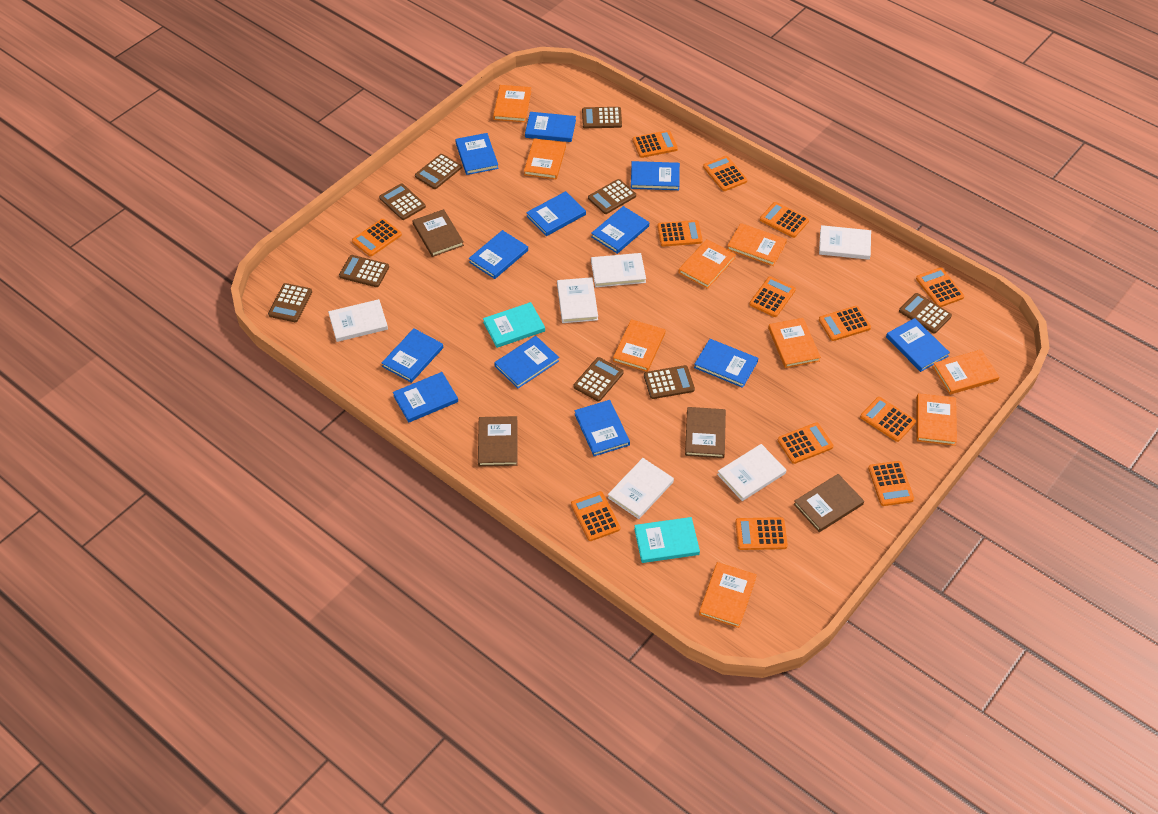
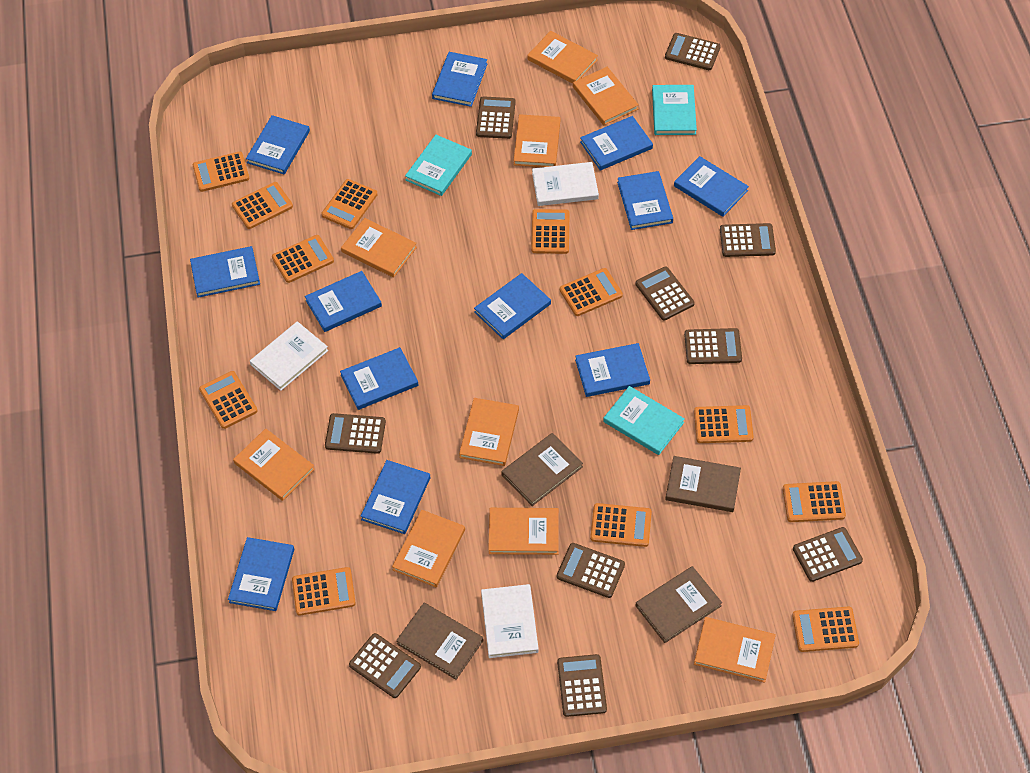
brown calculator: 9 -> 10
orange calculator: 13 -> 12
turquoise book: 2 -> 3
white book: 6 -> 3

